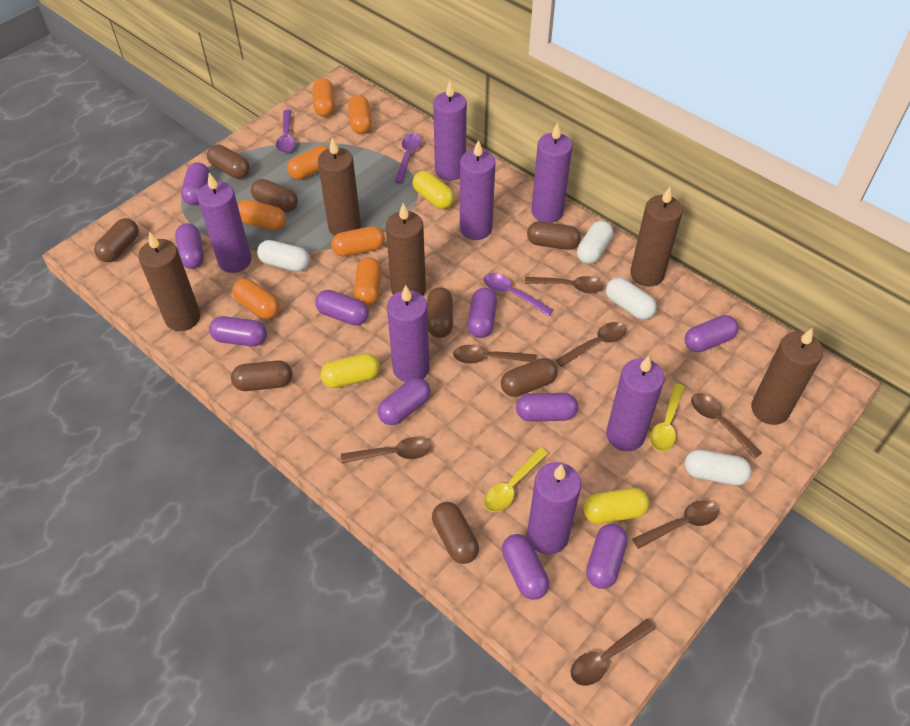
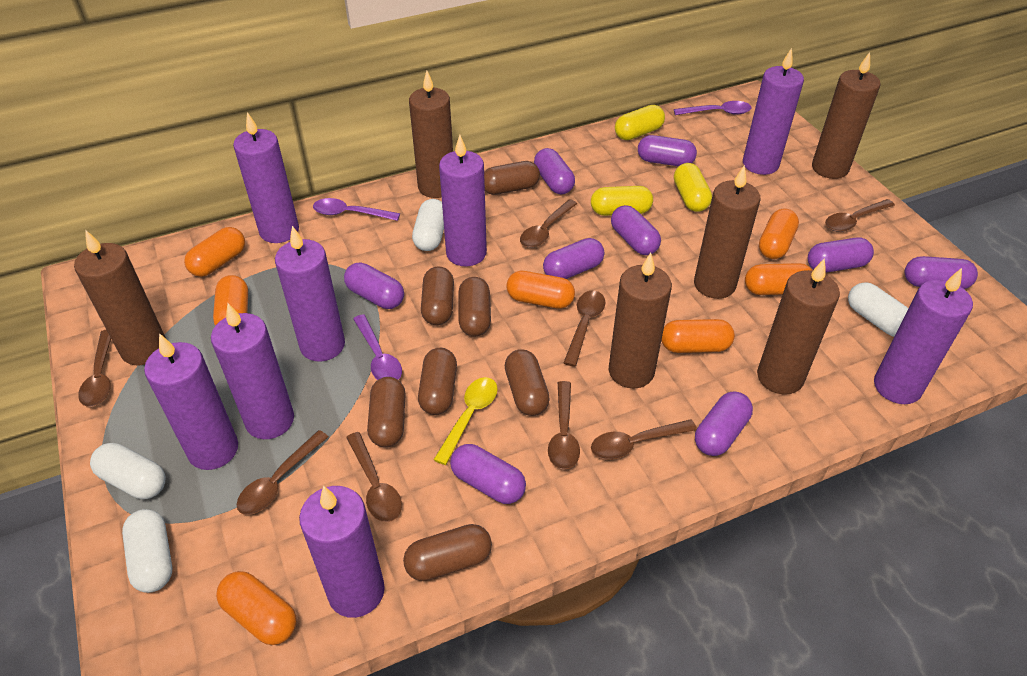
brown candle: 5 -> 6
brown capsule: 8 -> 7
brown spoon: 7 -> 8
purple candle: 7 -> 8
purple capsule: 10 -> 9
yellow spoon: 2 -> 1

